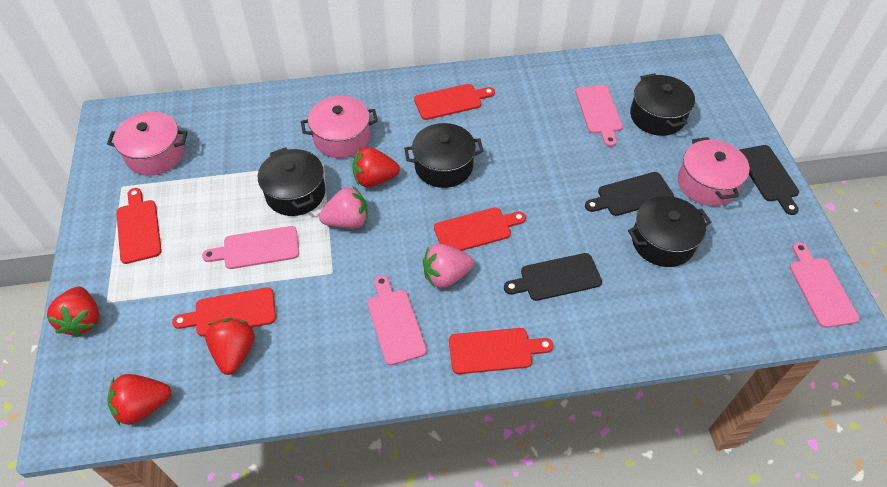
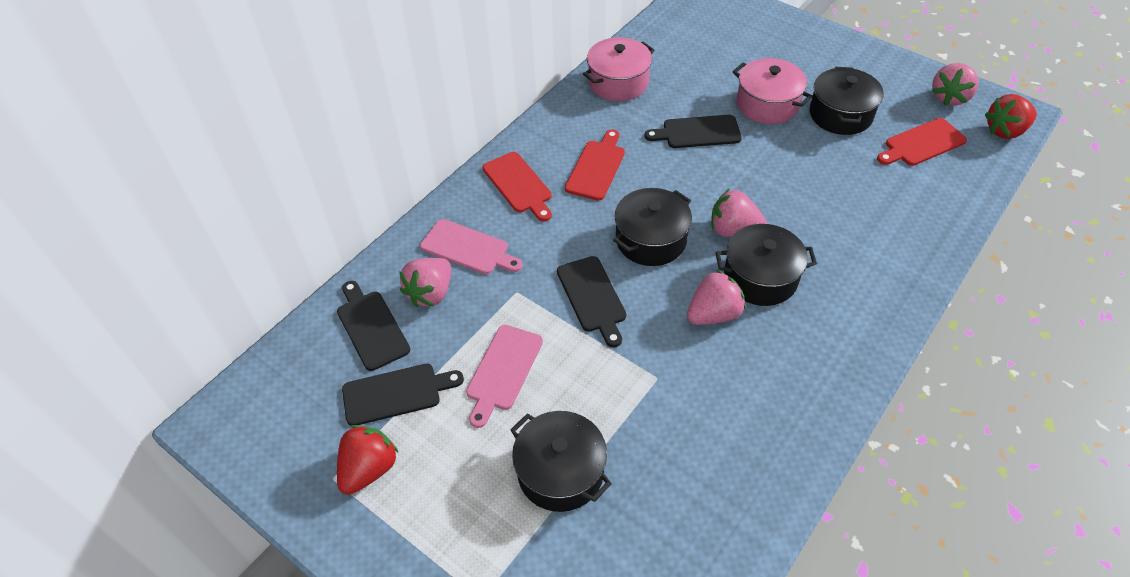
black cutting board: 3 -> 4
pink cutting board: 4 -> 2
pink pot: 3 -> 2
pink strawberry: 2 -> 4
red cutting board: 5 -> 3
red strawberry: 4 -> 2

